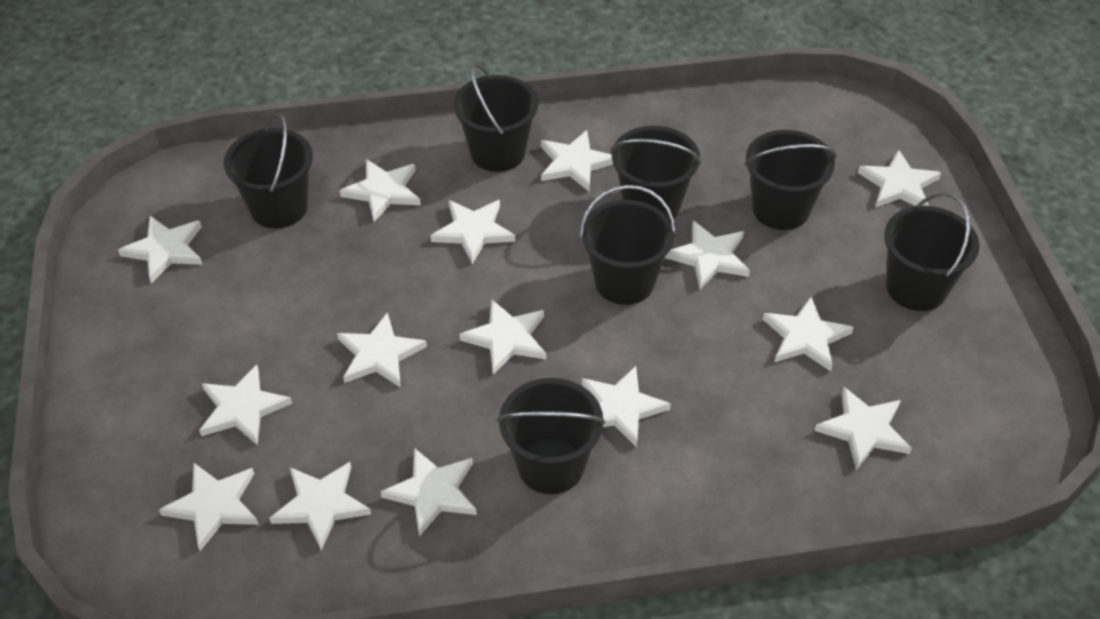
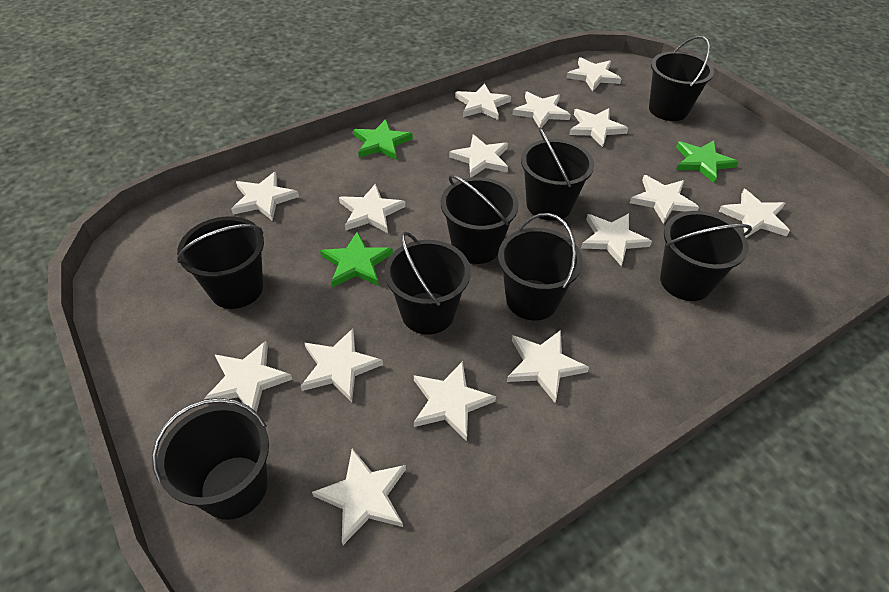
black bucket: 7 -> 8
green star: 0 -> 3

